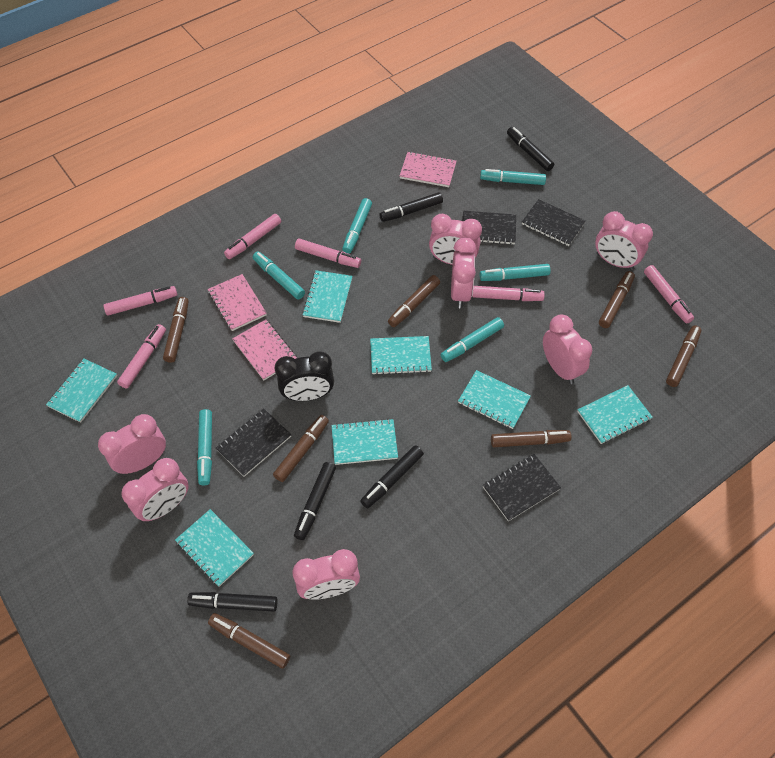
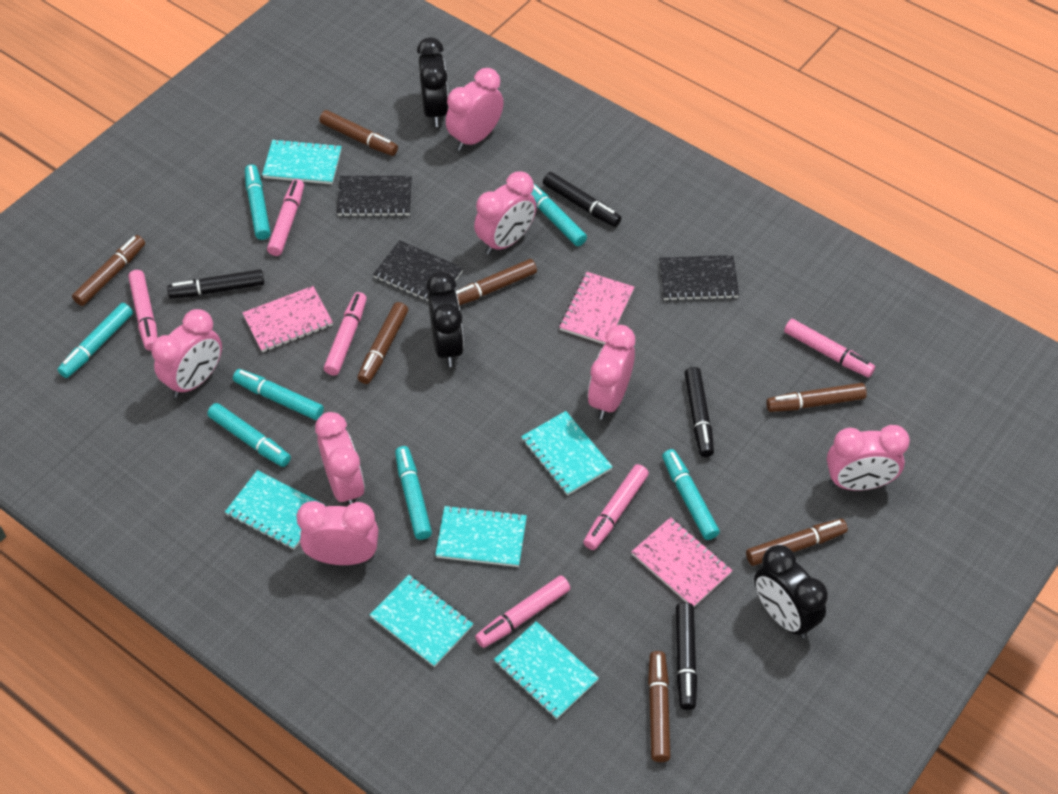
black clock: 1 -> 3
black marker: 5 -> 4
black notebook: 4 -> 3
turquoise marker: 6 -> 7
turquoise notebook: 7 -> 6

